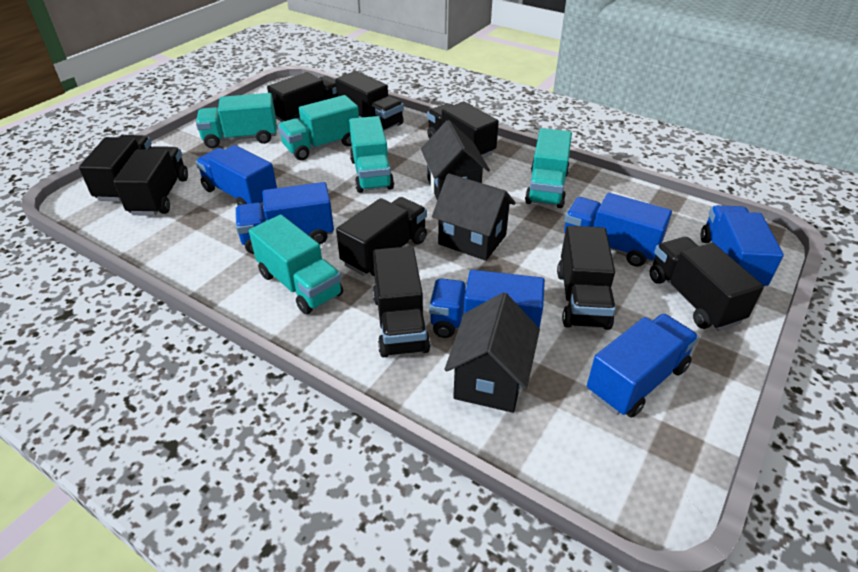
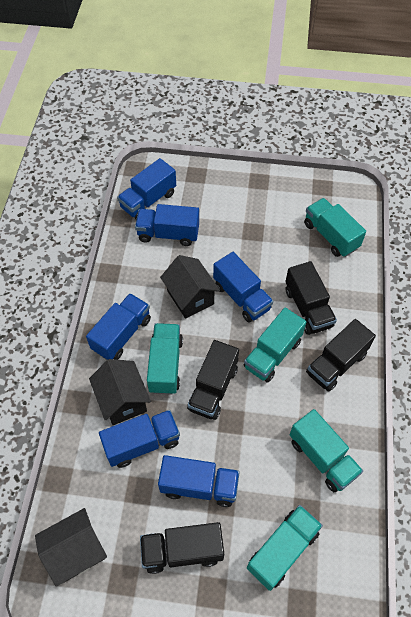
black truck: 9 -> 4

